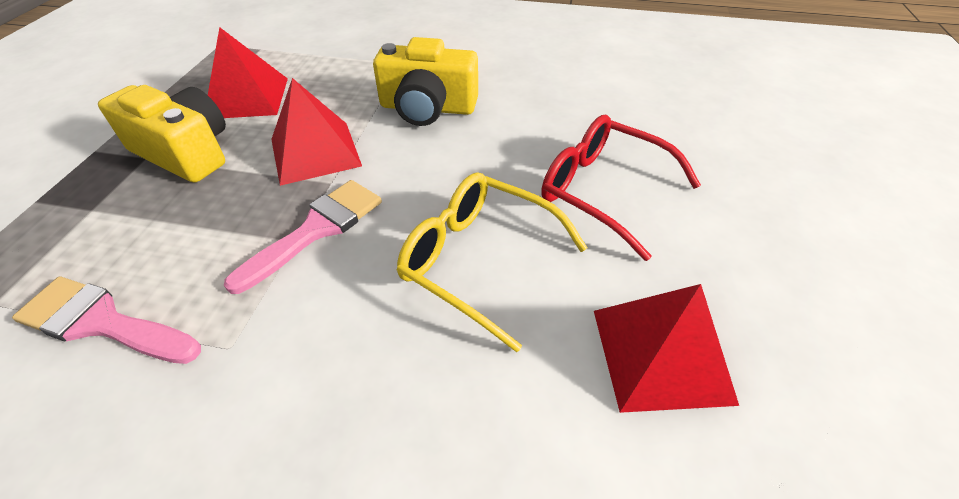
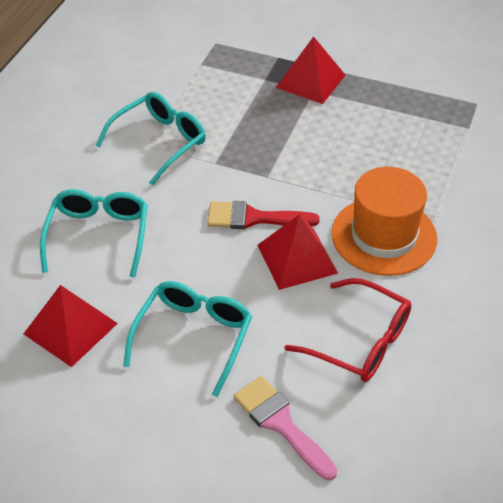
orange hat: 0 -> 1
pink brush: 2 -> 1
red brush: 0 -> 1
turquoise glasses: 0 -> 3
yellow camera: 2 -> 0
yellow glasses: 1 -> 0

